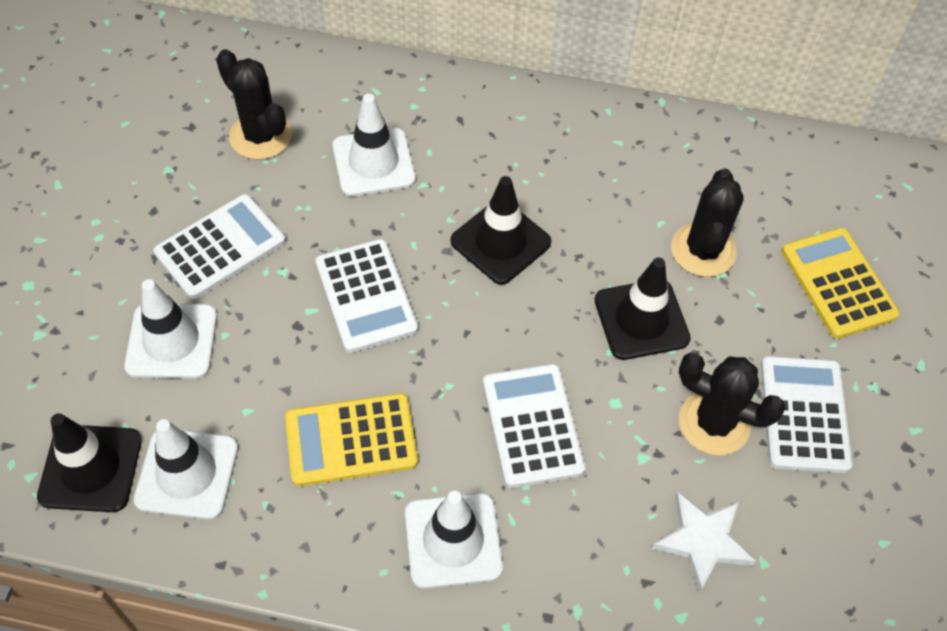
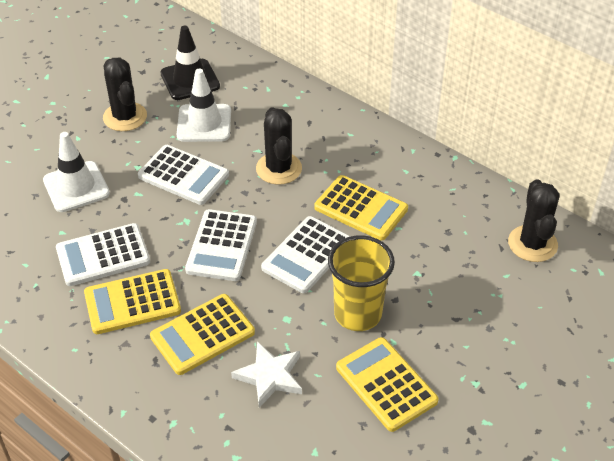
black traffic cone: 3 -> 1
white traffic cone: 4 -> 2
yellow calculator: 2 -> 4
yellow cup: 0 -> 1

